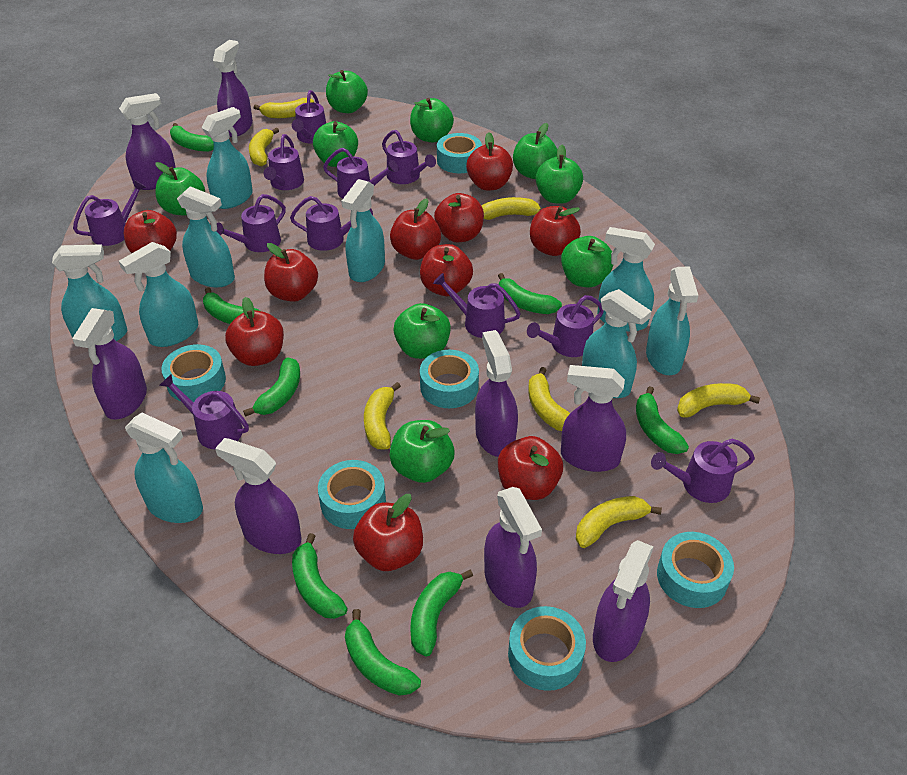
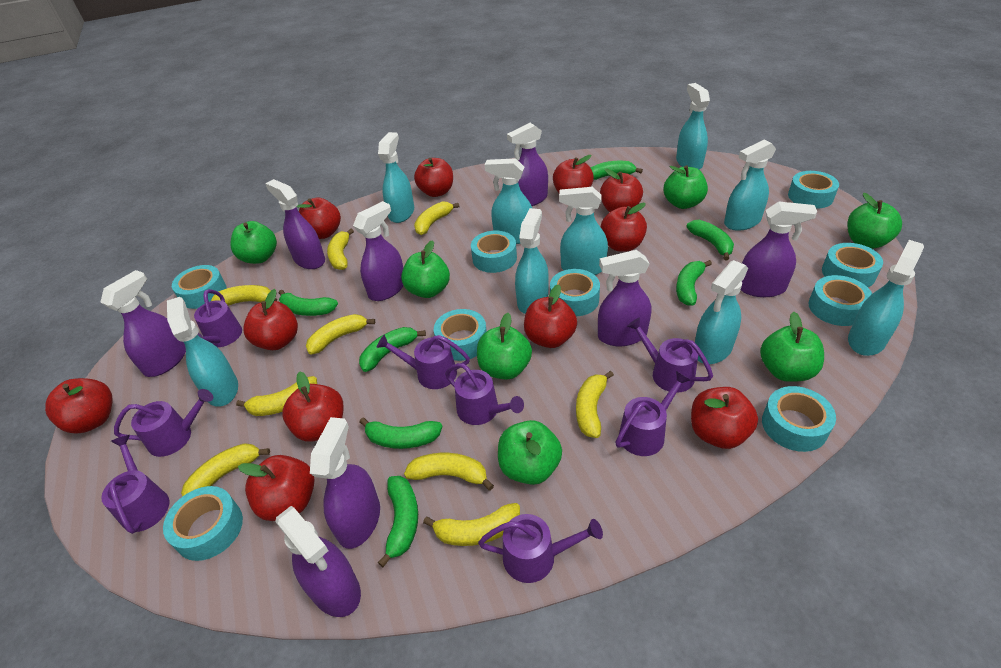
green apple: 9 -> 7
green banana: 8 -> 7
purple watering can: 11 -> 8
red apple: 10 -> 11
turquoise tape: 6 -> 9
yellow banana: 7 -> 9

